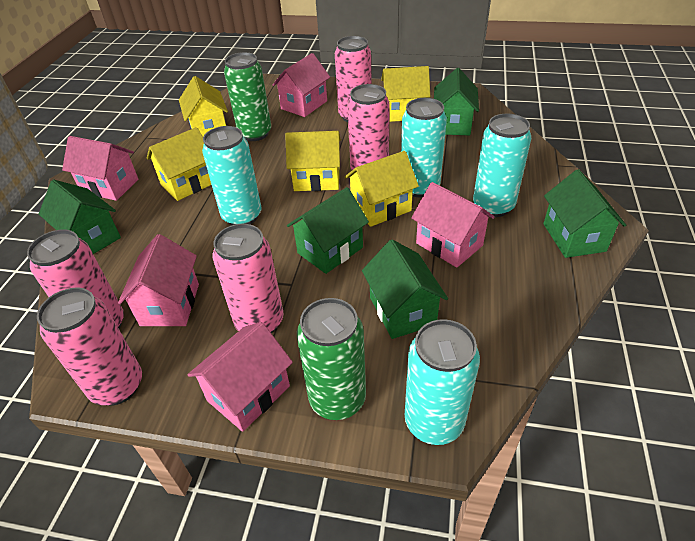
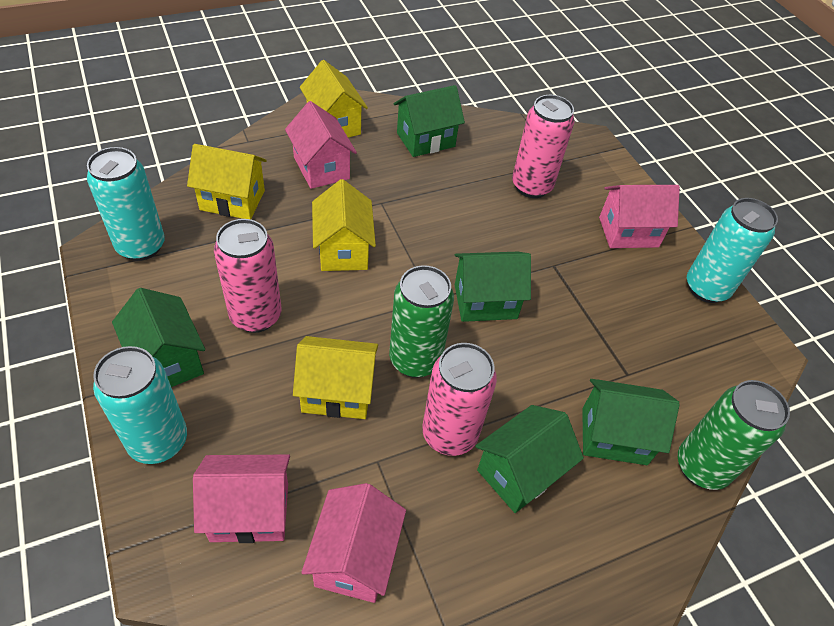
pink can: 5 -> 3
pink house: 5 -> 4
turquoise can: 4 -> 3
yellow house: 5 -> 4

